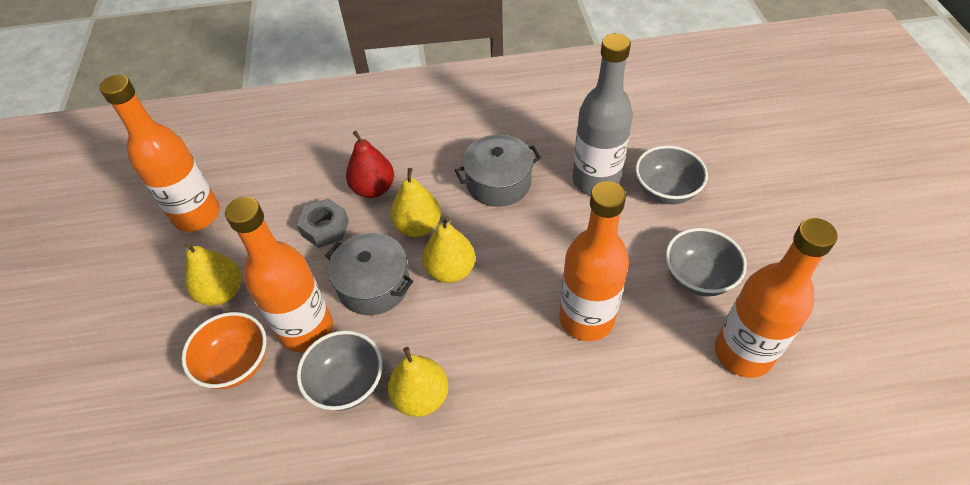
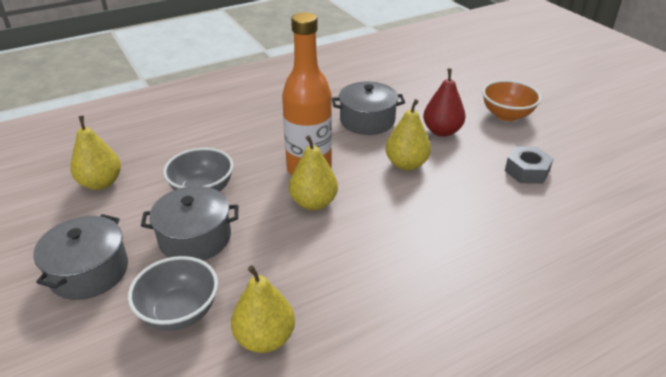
grey bottle: 1 -> 0
grey bowl: 3 -> 2
grey pot: 2 -> 3
orange bottle: 4 -> 1

